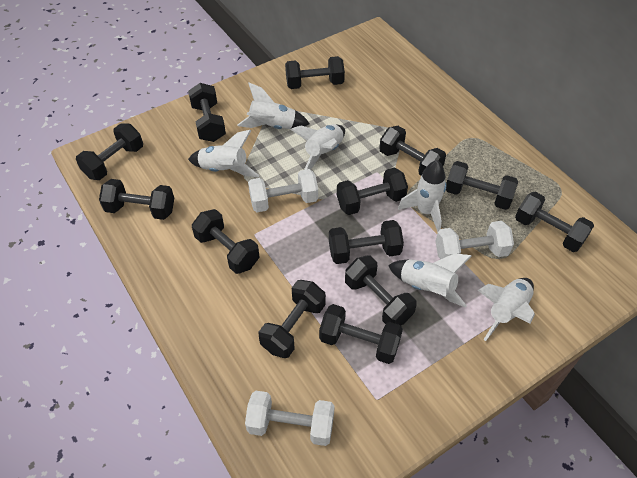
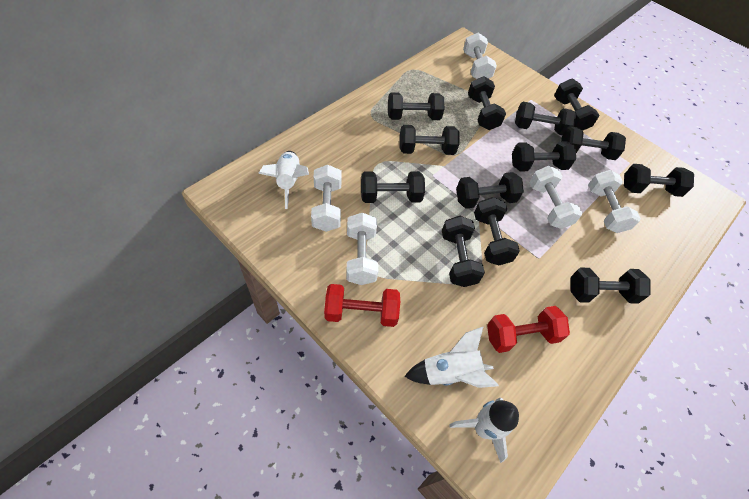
red dumbbell: 0 -> 2
white dumbbell: 3 -> 5
white rocket: 6 -> 3

